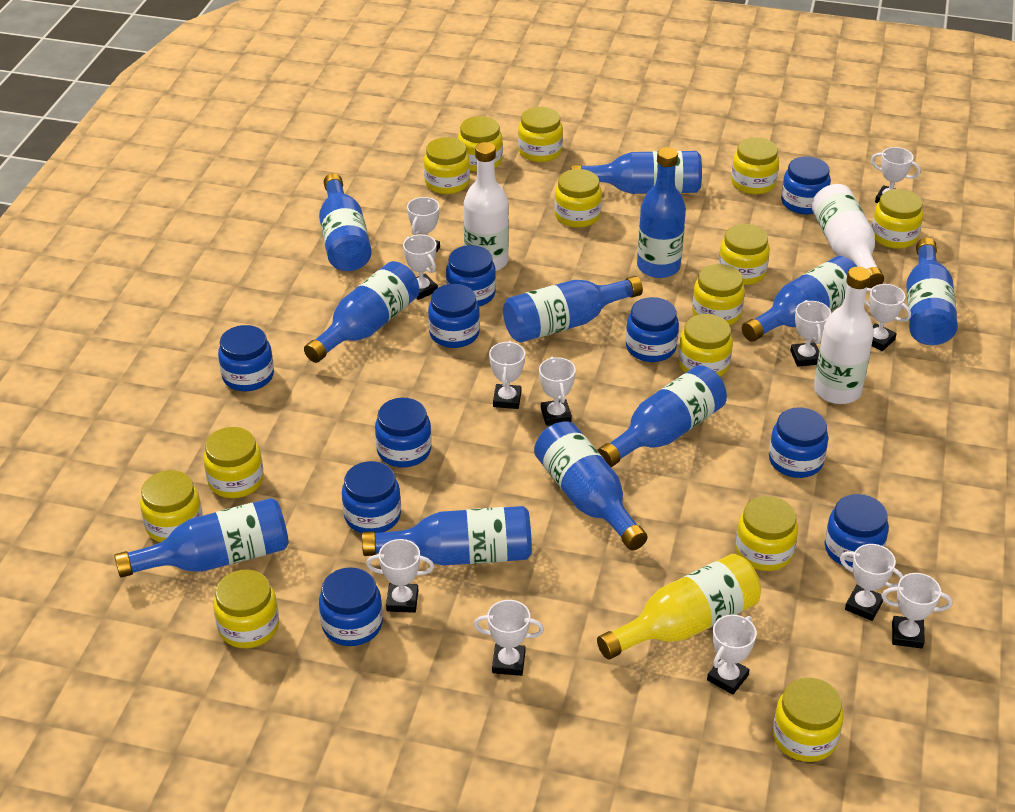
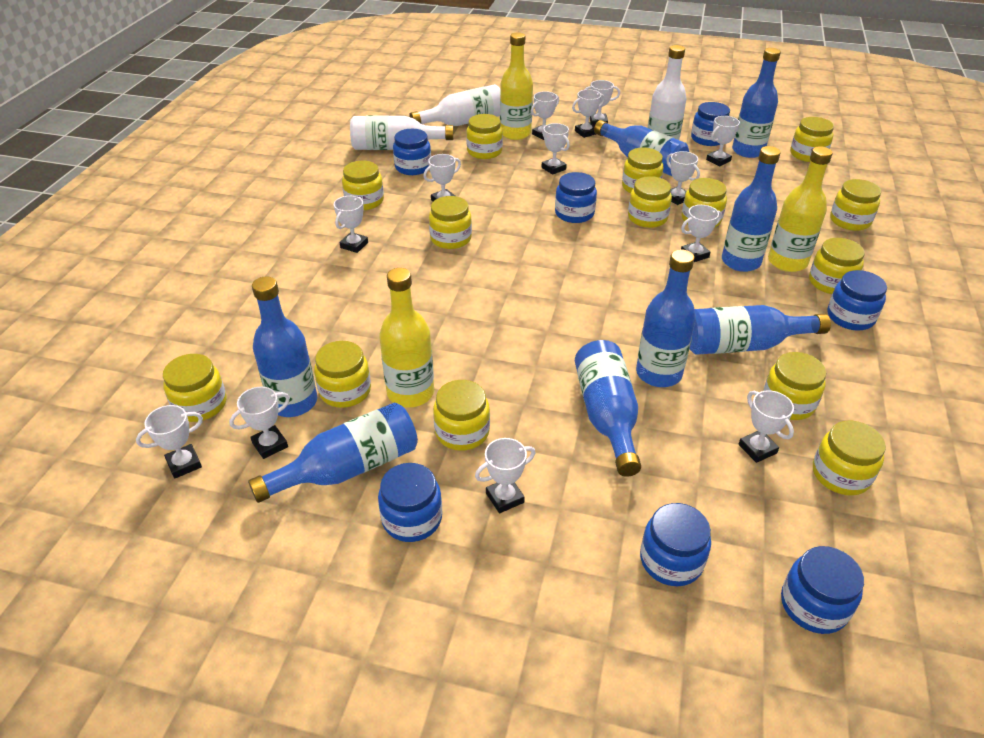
blue bottle: 11 -> 8
blue jar: 10 -> 7
white trophy: 12 -> 13
yellow bottle: 1 -> 3

